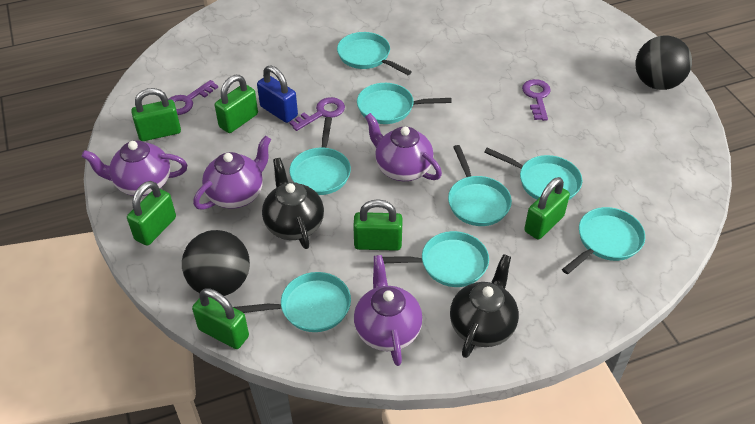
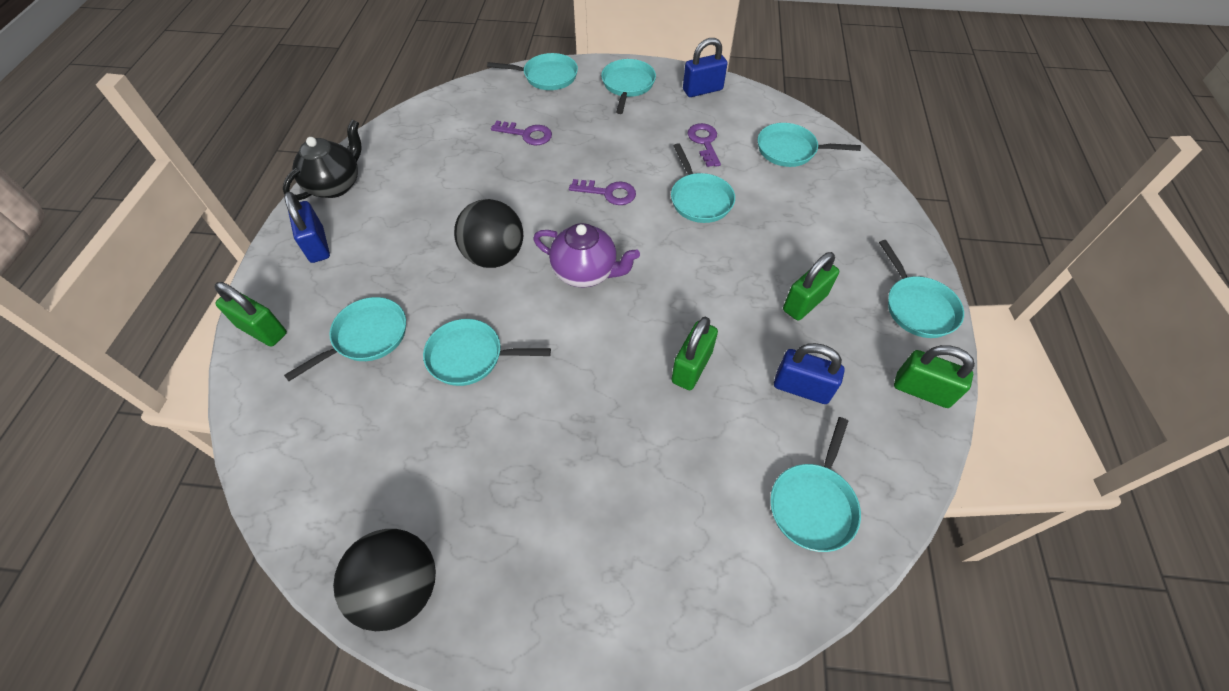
black teapot: 2 -> 1
blue padlock: 1 -> 3
green padlock: 6 -> 4
purple teapot: 4 -> 1

